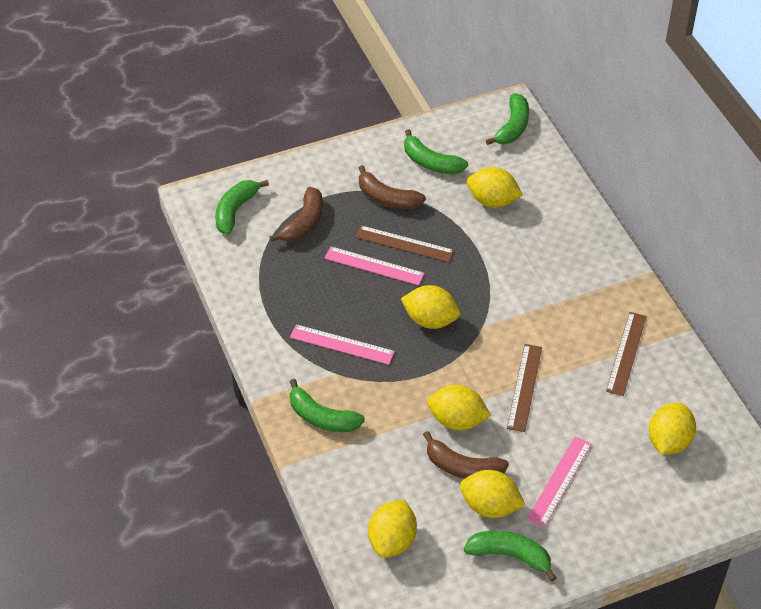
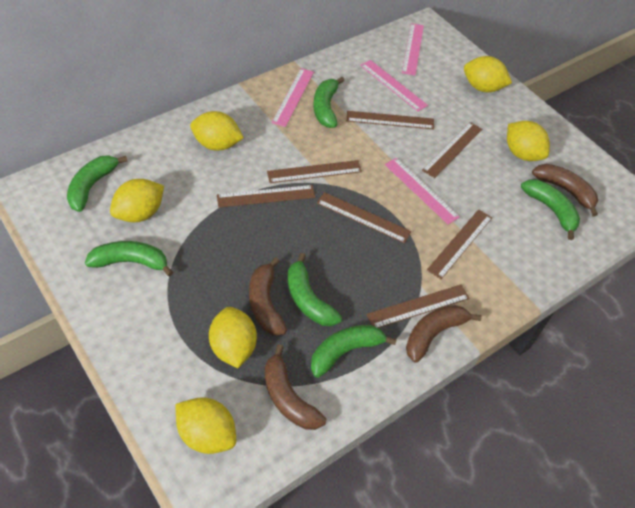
brown banana: 3 -> 4
brown ruler: 3 -> 7
green banana: 5 -> 6
pink ruler: 3 -> 4

